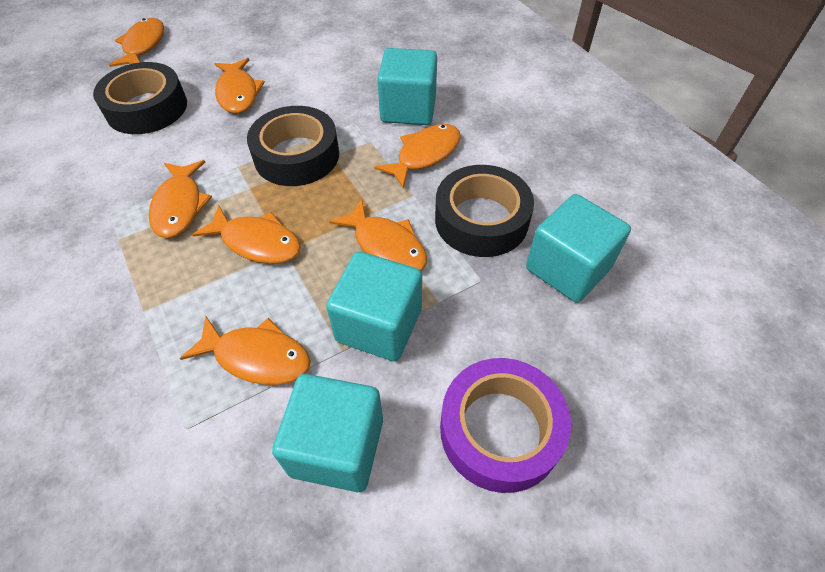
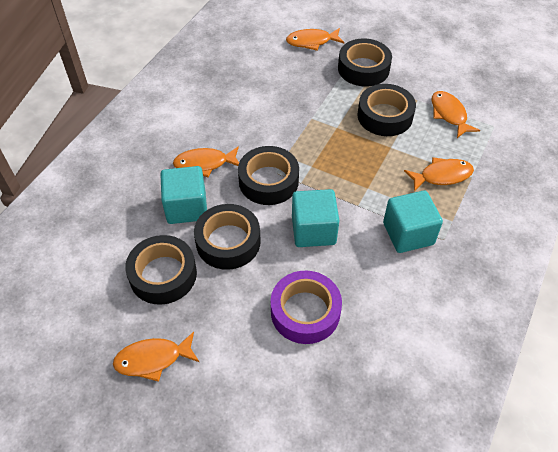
black tape: 3 -> 5
orange fish: 7 -> 5
turquoise cube: 4 -> 3

